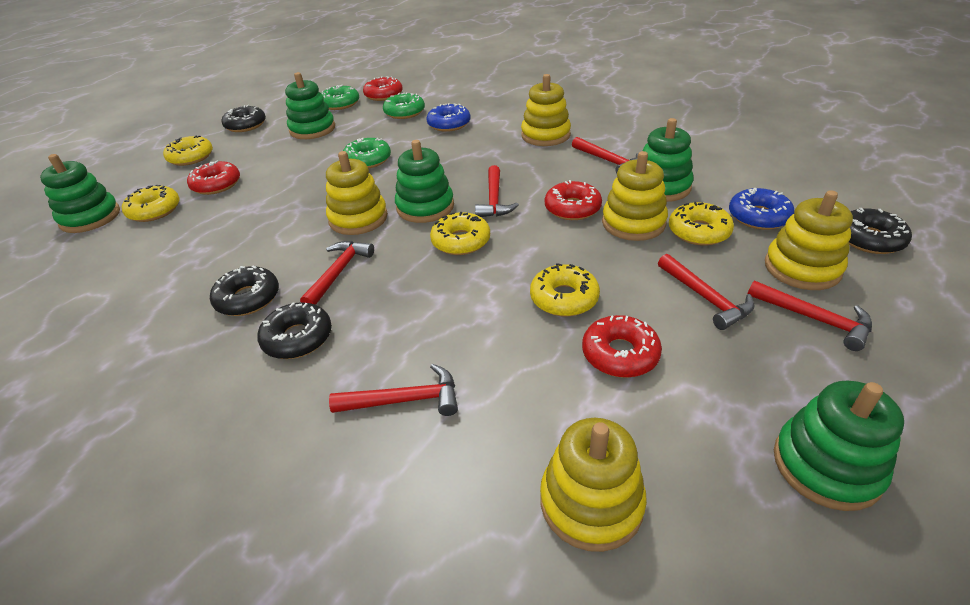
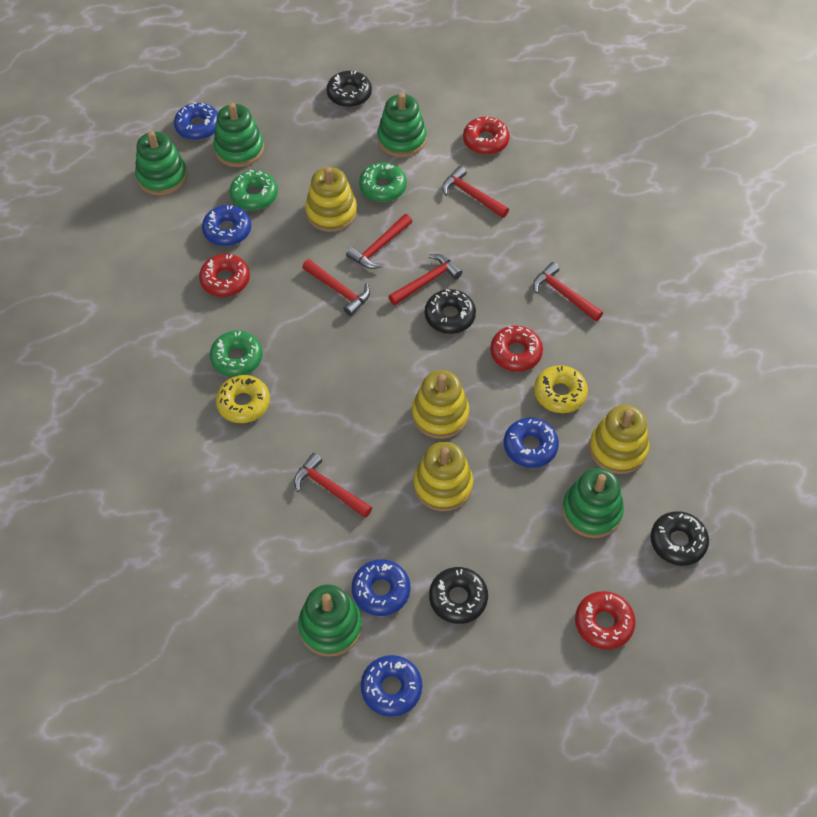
blue donut: 2 -> 5
yellow donut: 5 -> 2
yellow stacking toy: 5 -> 4

